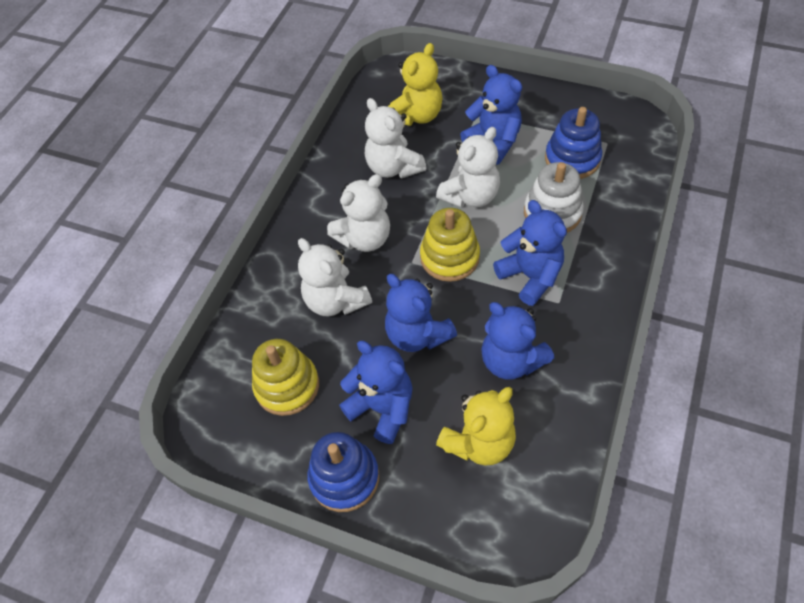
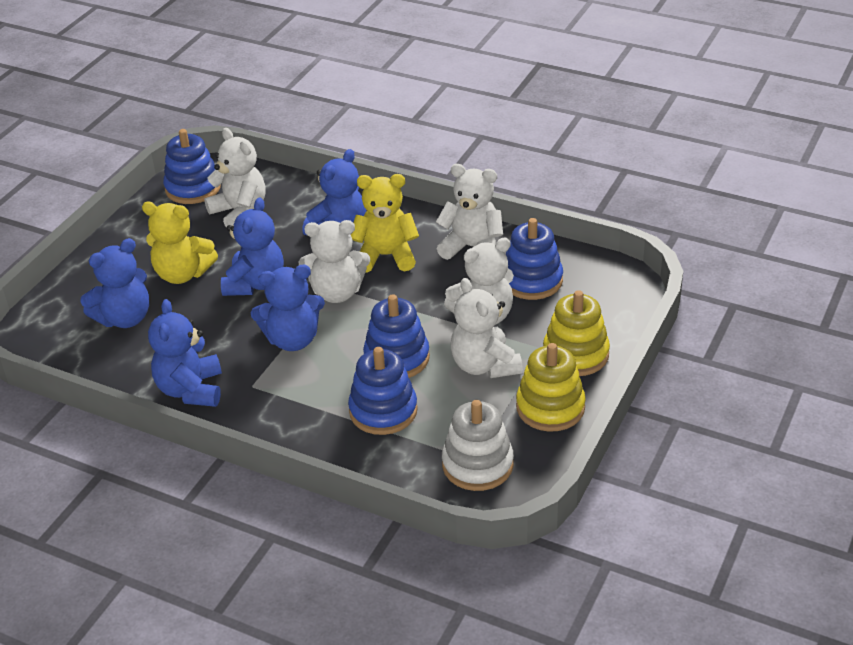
blue stacking toy: 2 -> 4
white teddy bear: 4 -> 5

